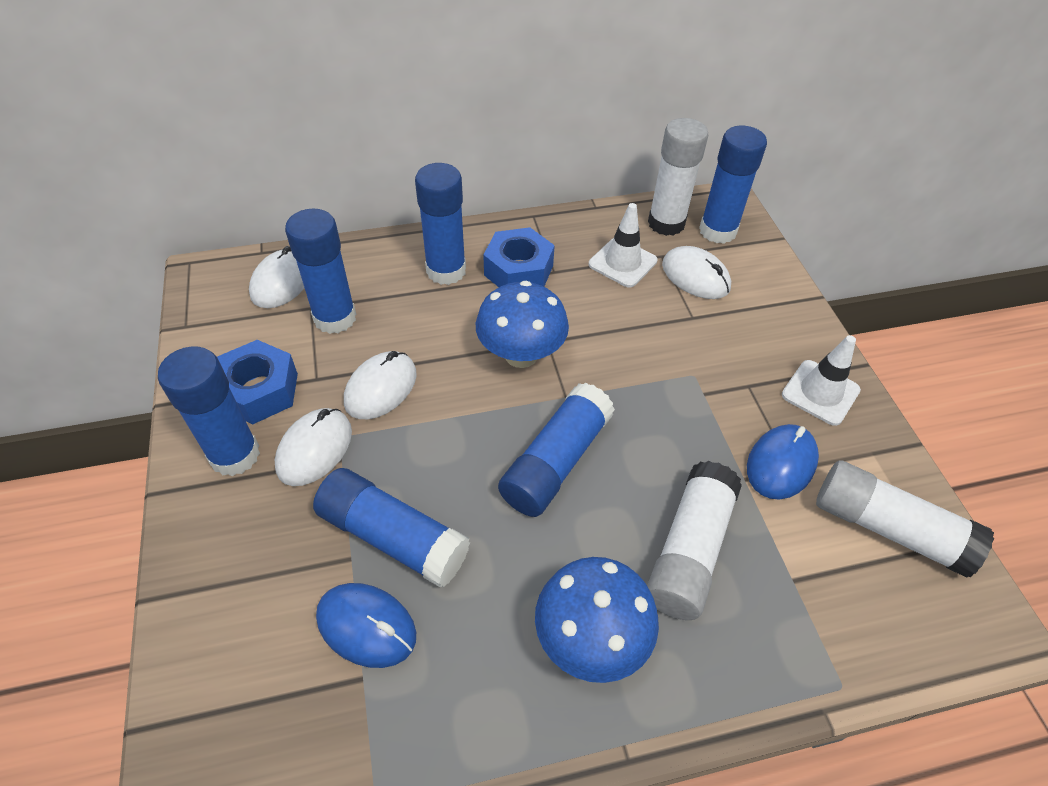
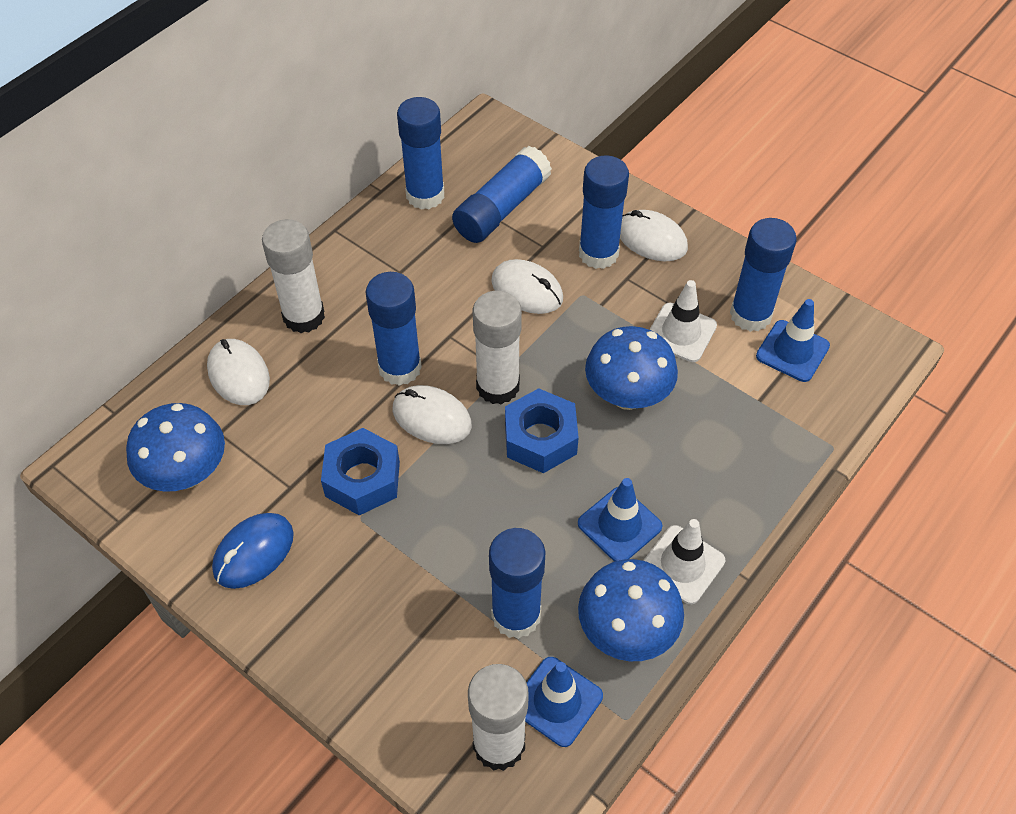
blue mouse: 2 -> 1
blue mushroom: 2 -> 3
blue traffic cone: 0 -> 3

